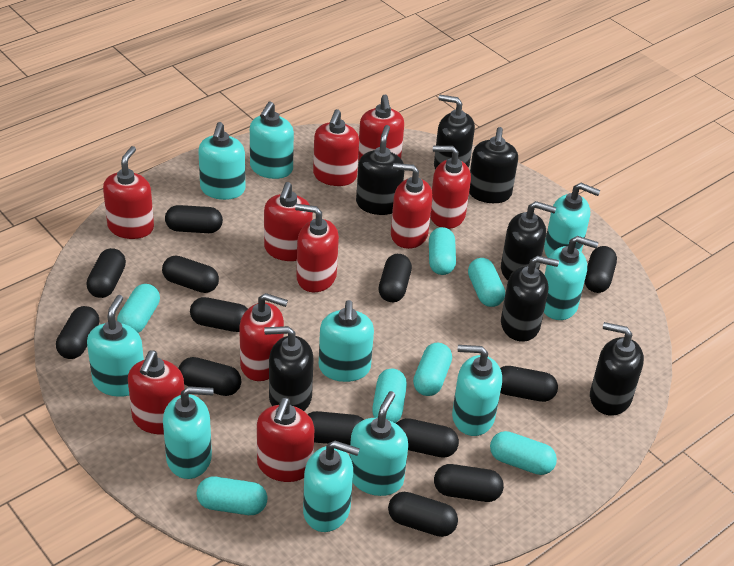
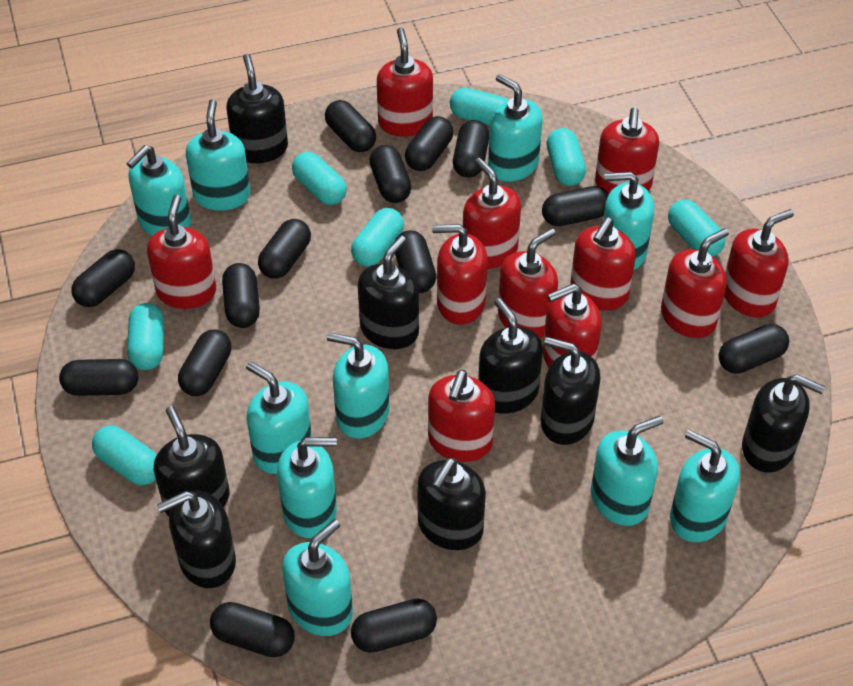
black capsule: 13 -> 14
black soap dispenser: 7 -> 8
red soap dispenser: 10 -> 11

